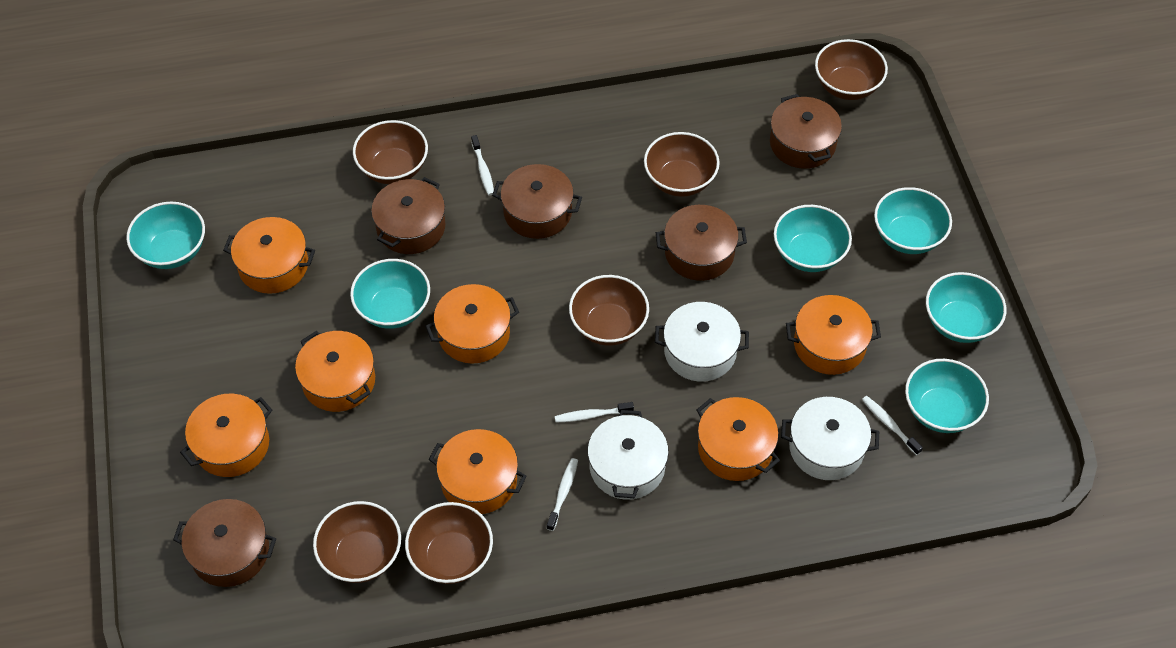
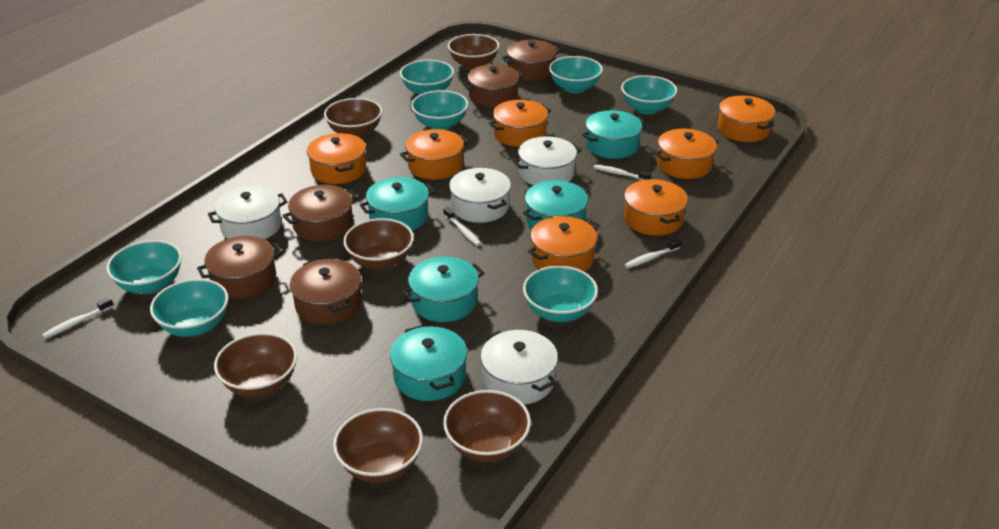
turquoise bowl: 6 -> 7
turquoise pot: 0 -> 5
white pot: 3 -> 4

